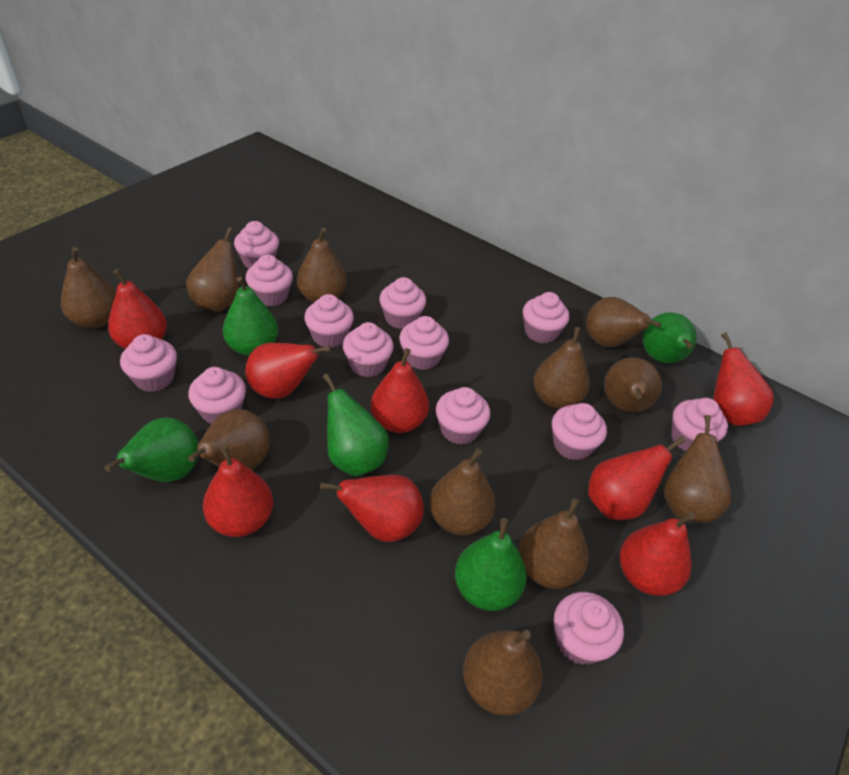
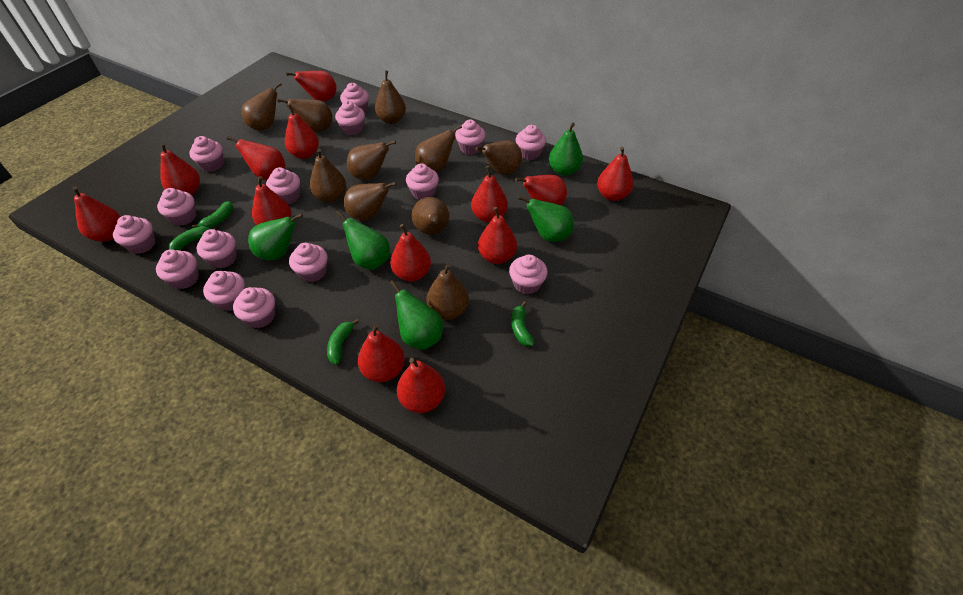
brown pear: 11 -> 10
green banana: 0 -> 4
pink cupcake: 13 -> 15
red pear: 8 -> 13

